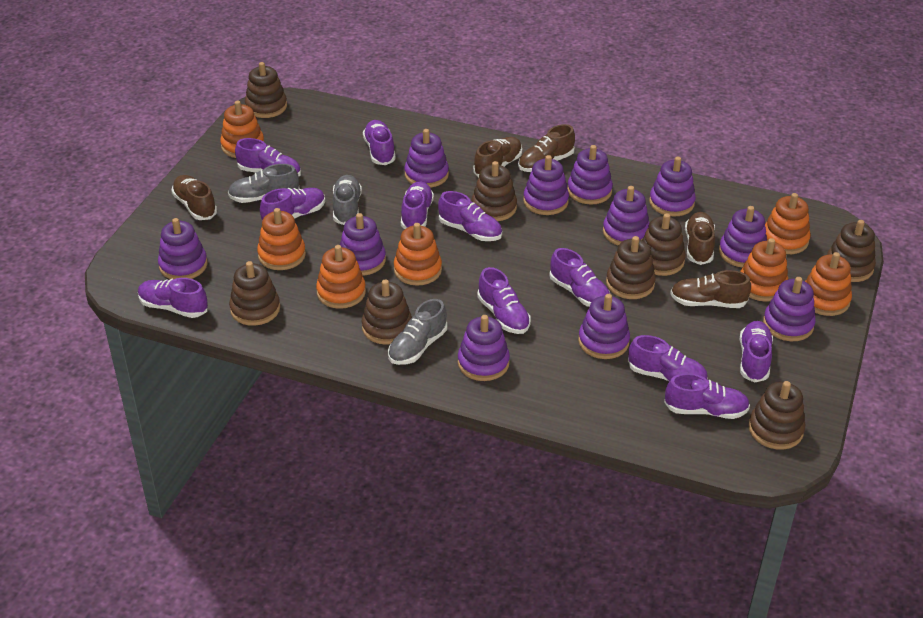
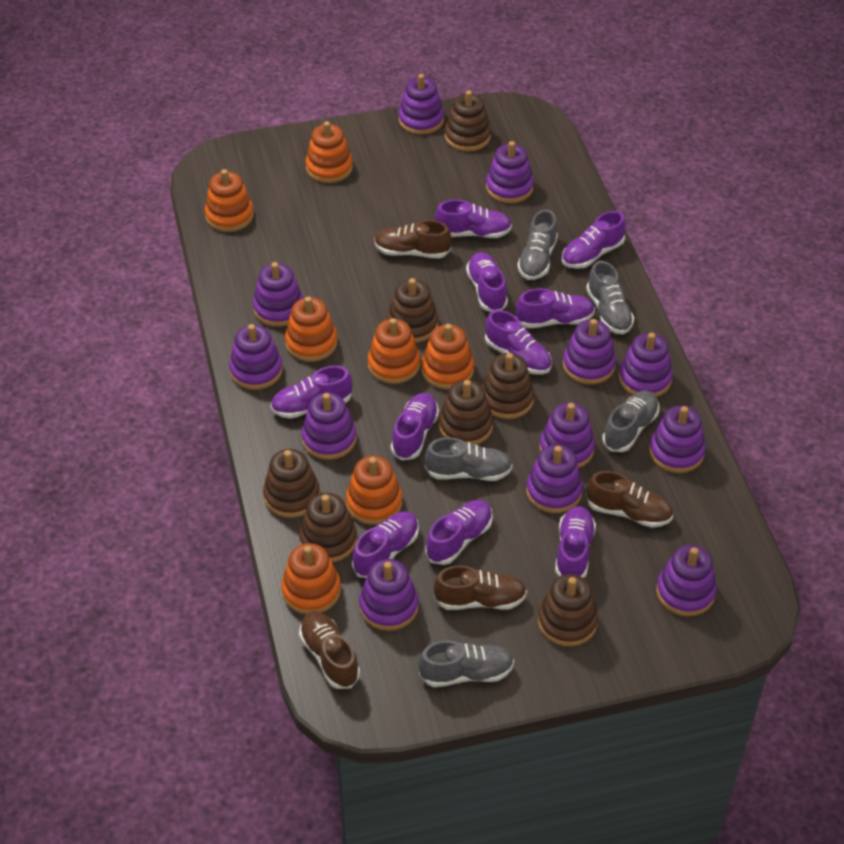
brown shoe: 5 -> 4
brown stacking toy: 8 -> 7
grey shoe: 3 -> 5
purple shoe: 11 -> 10
purple stacking toy: 11 -> 12

